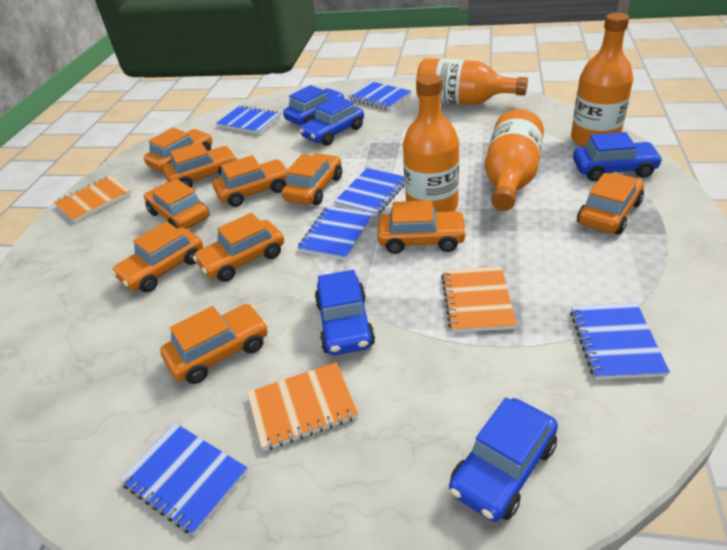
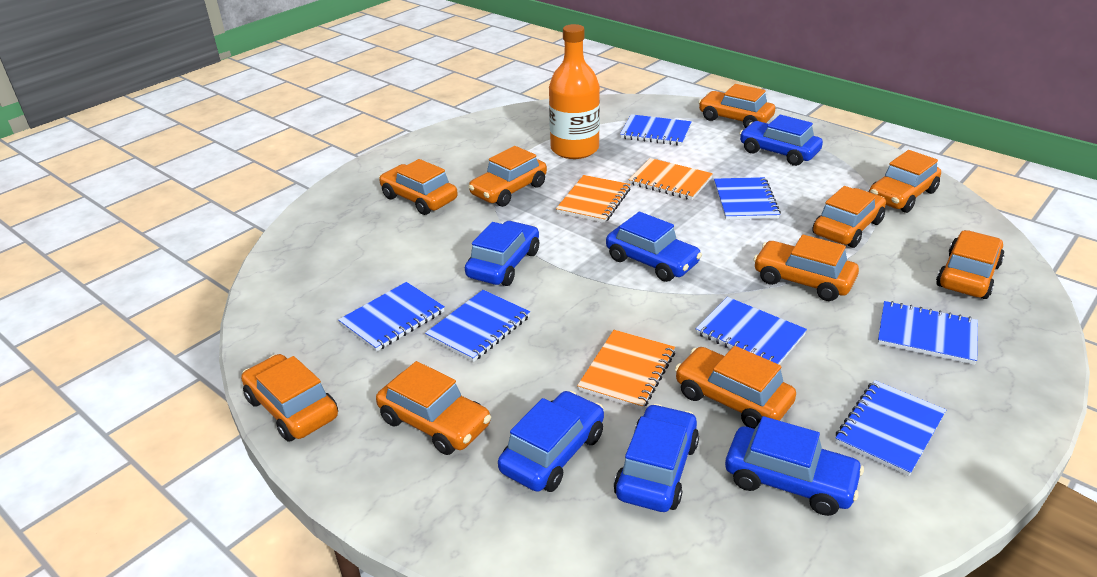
blue car: 5 -> 6
blue notebook: 6 -> 7
orange bottle: 4 -> 1

